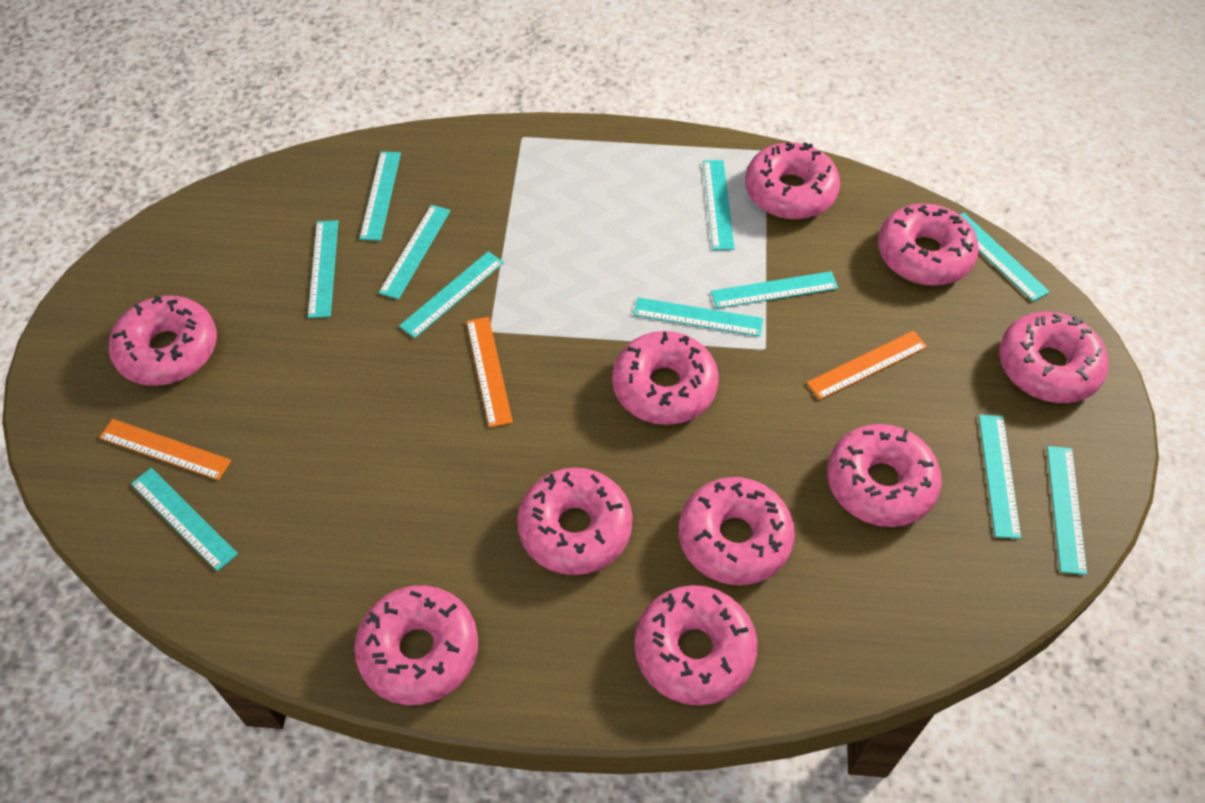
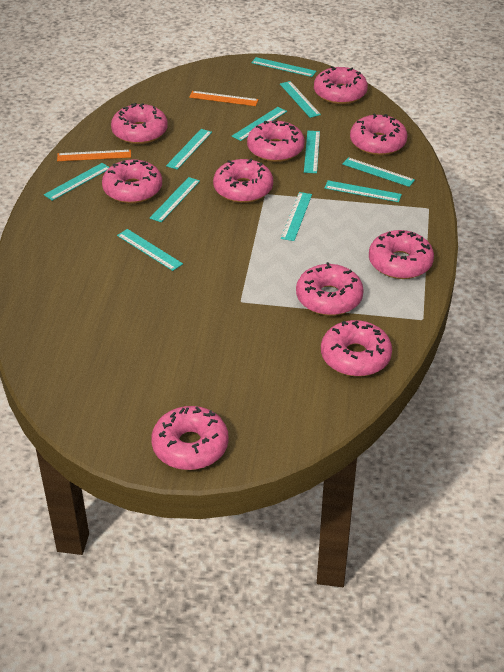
orange ruler: 3 -> 2

